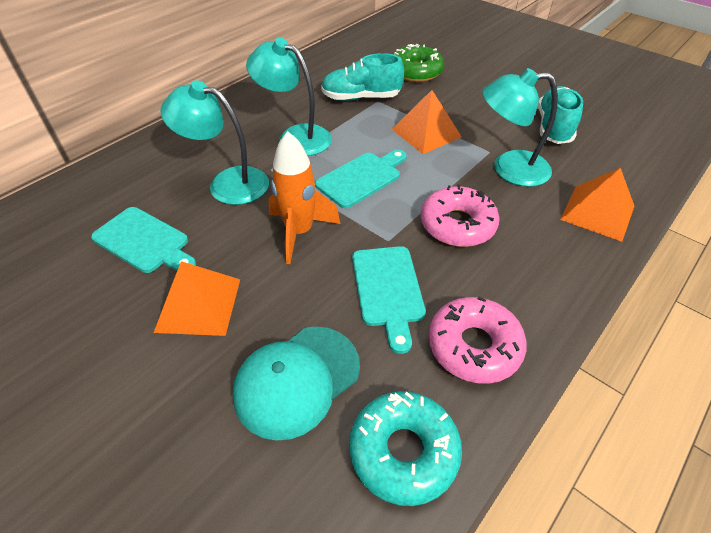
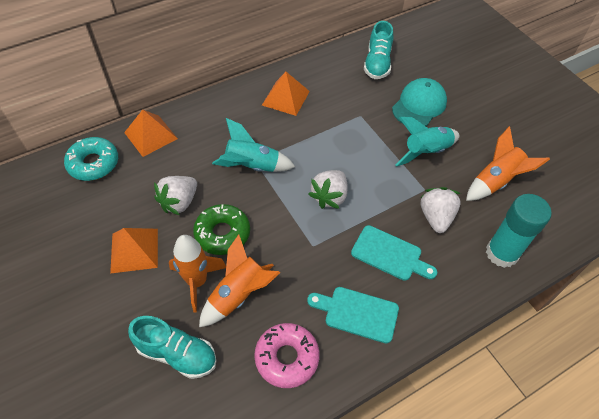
orange rocket: 1 -> 3
pink donut: 2 -> 1
turquoise cutting board: 3 -> 2
turquoise glue stick: 0 -> 1
turquoise lamp: 3 -> 0
turquoise rocket: 0 -> 2
white strawberry: 0 -> 3

